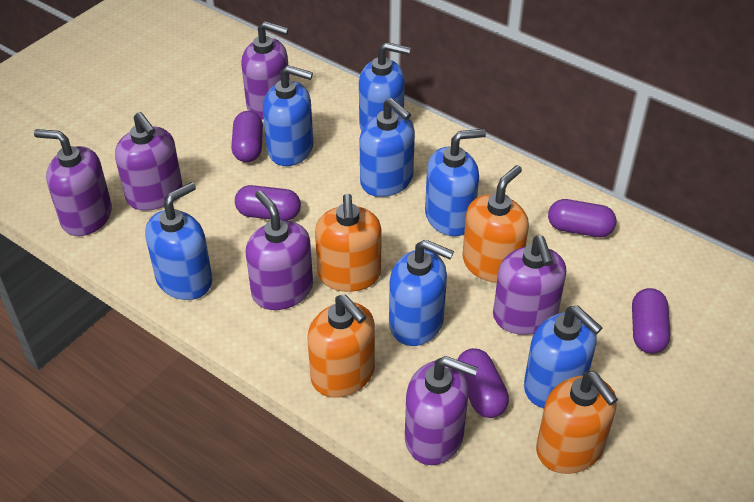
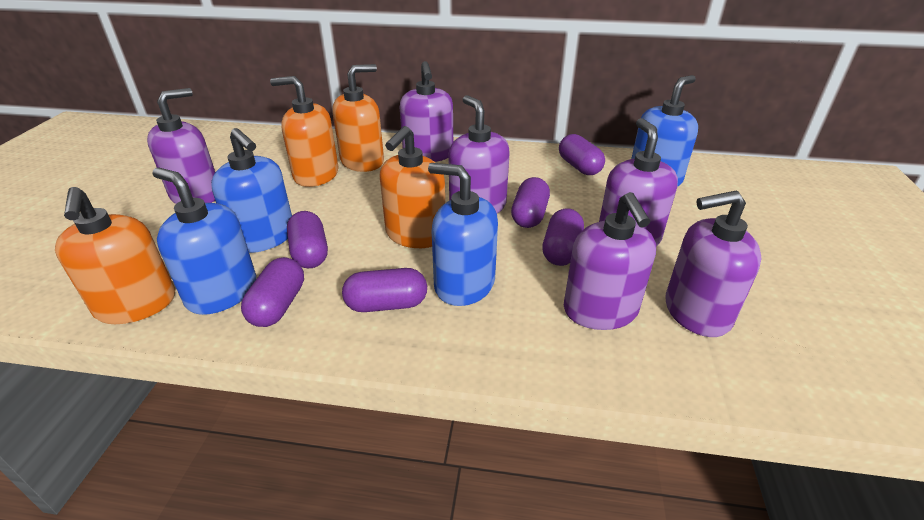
blue soap dispenser: 7 -> 4
purple capsule: 5 -> 6

